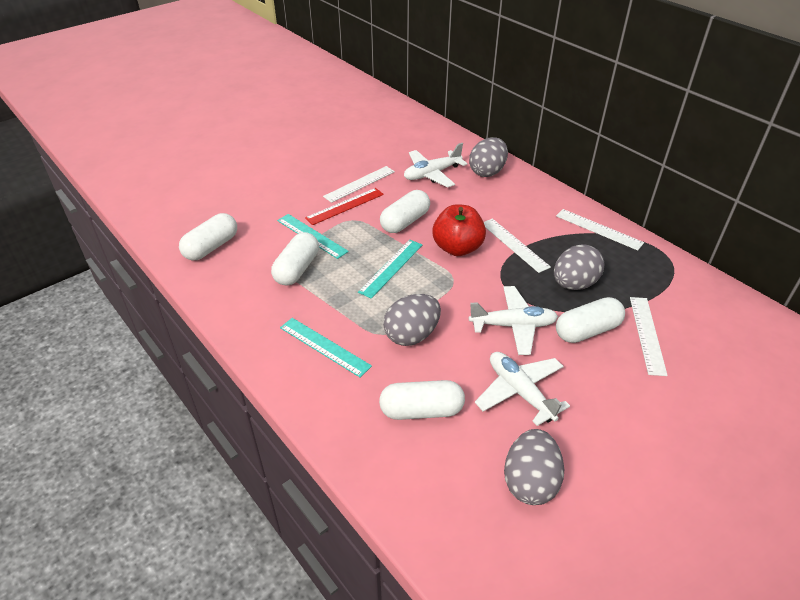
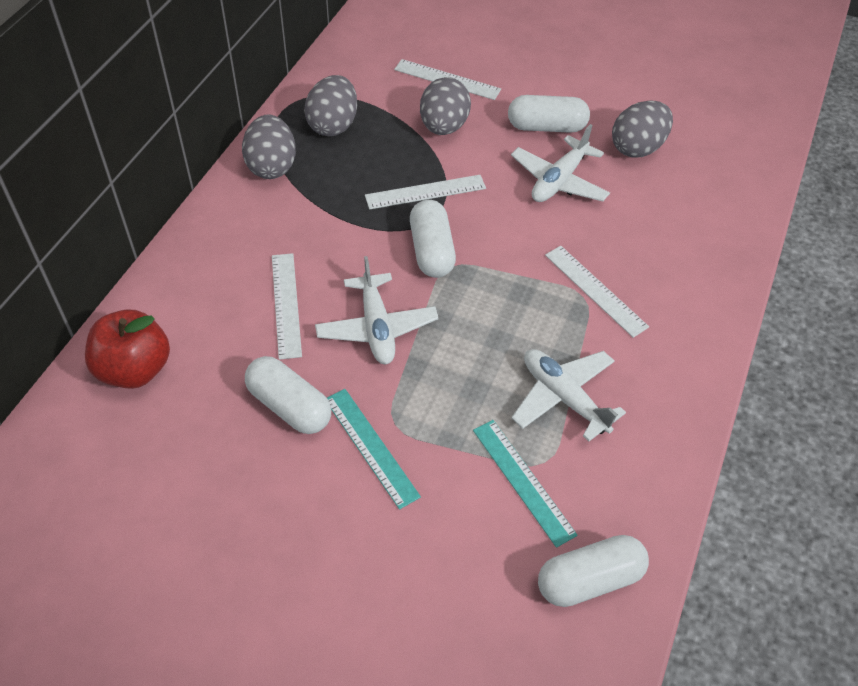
red ruler: 1 -> 0
turquoise ruler: 3 -> 2
white capsule: 5 -> 4

